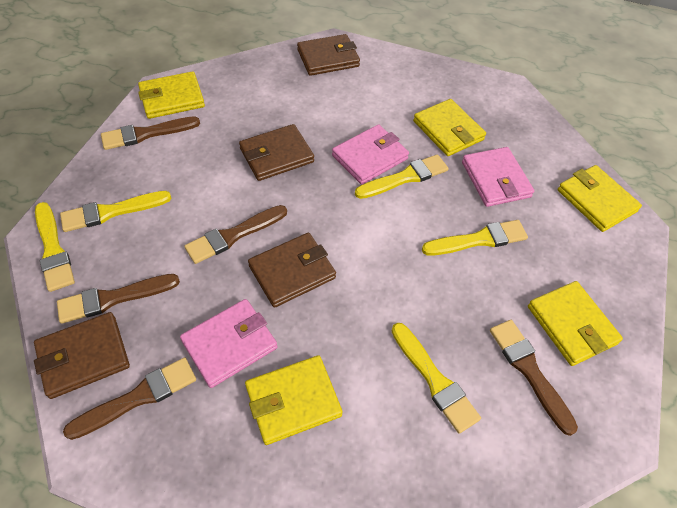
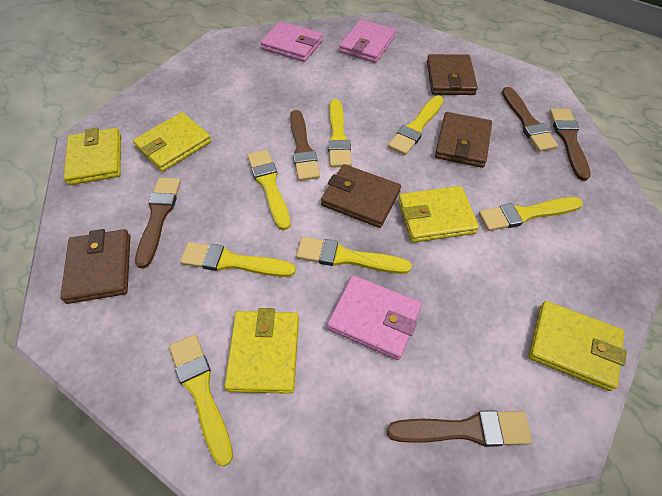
yellow brush: 5 -> 7

